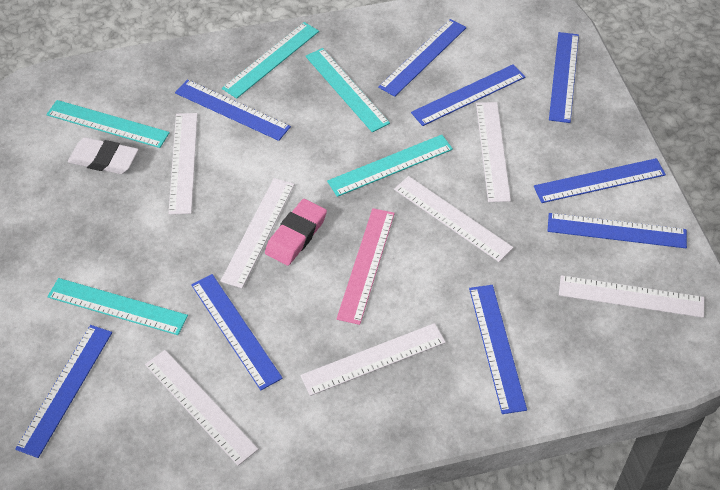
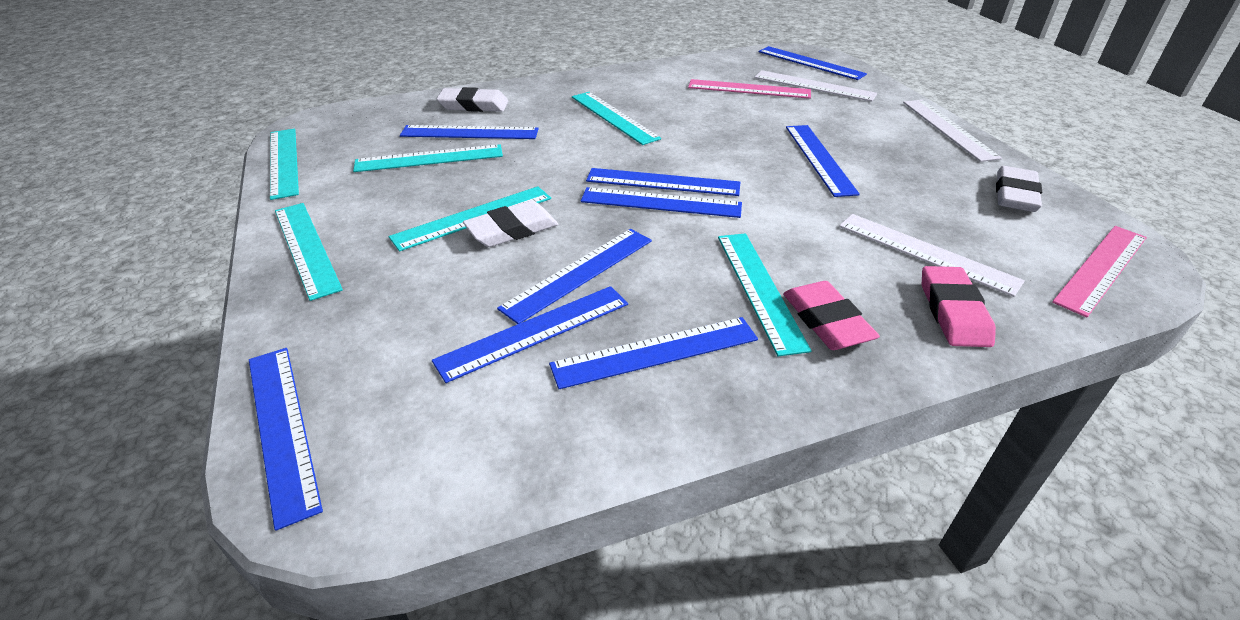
pink eraser: 1 -> 2
pink ruler: 1 -> 2
turquoise ruler: 5 -> 6
white eraser: 1 -> 3
white ruler: 7 -> 3

